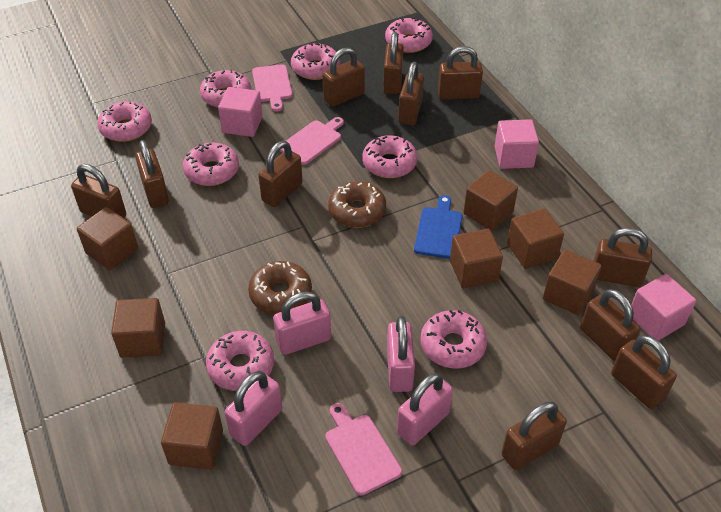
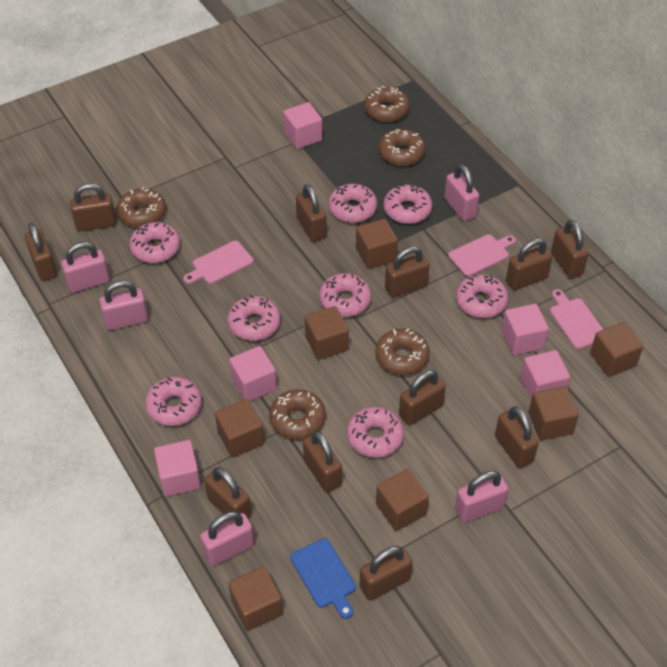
brown donut: 2 -> 5
pink cube: 3 -> 5
pink padlock: 4 -> 5

